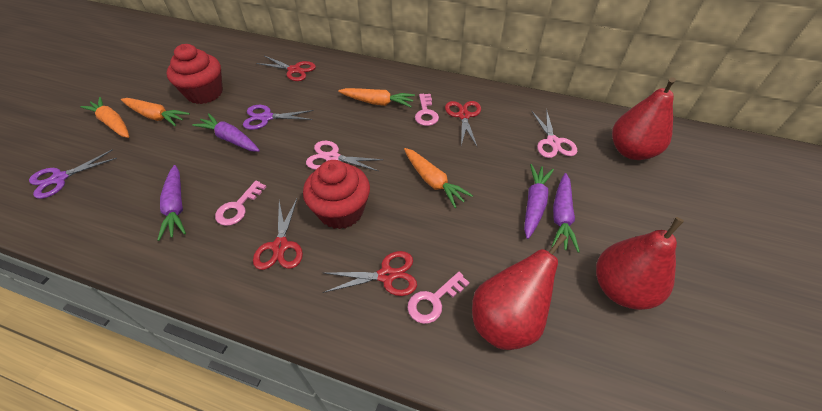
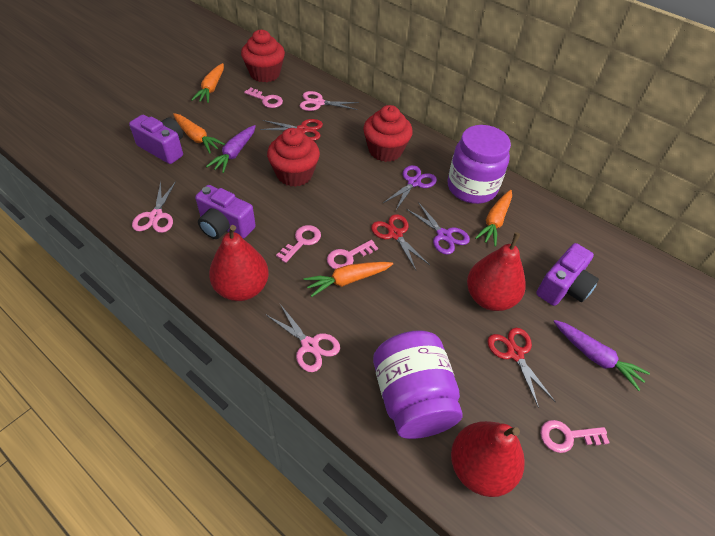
pink key: 3 -> 4
pink scissors: 2 -> 3
purple camera: 0 -> 3
purple carrot: 4 -> 2
purple jar: 0 -> 2
red cupcake: 2 -> 3
red scissors: 4 -> 3

